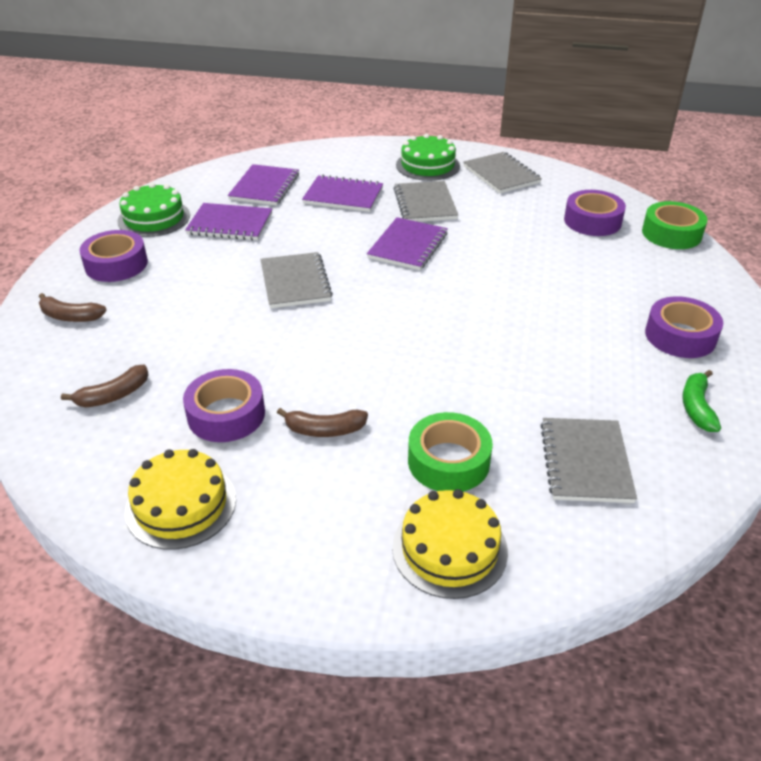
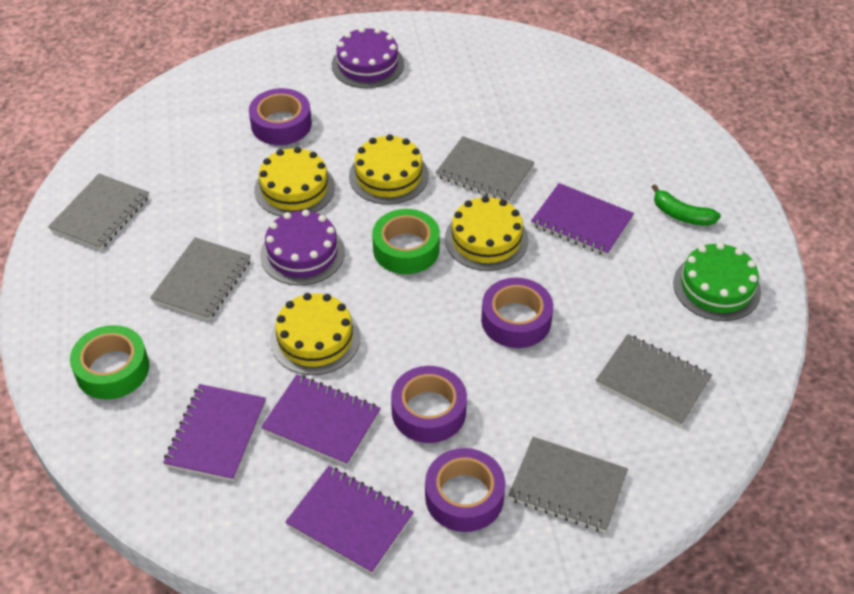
brown banana: 3 -> 0
green cake: 2 -> 1
grey notebook: 4 -> 5
purple cake: 0 -> 2
yellow cake: 2 -> 4

